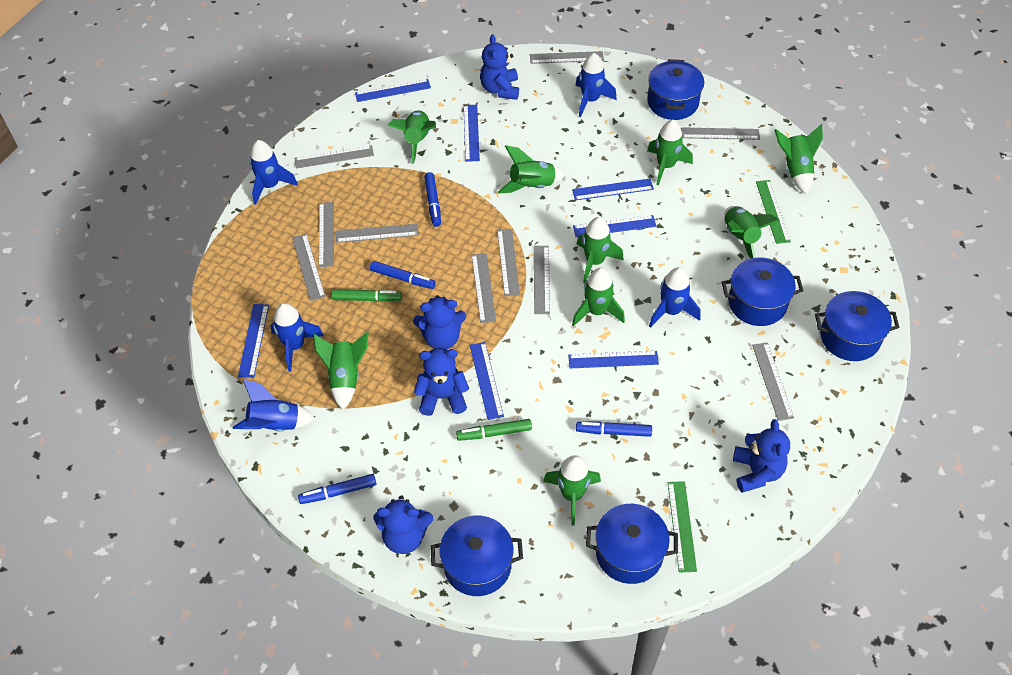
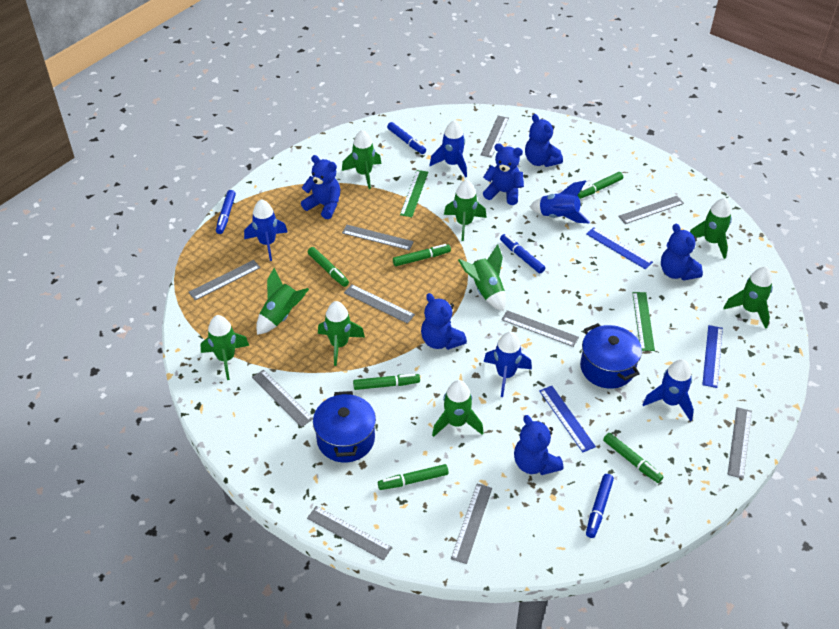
blue pot: 5 -> 2
blue ruler: 7 -> 3
blue teddy bear: 5 -> 6
green marker: 2 -> 6

